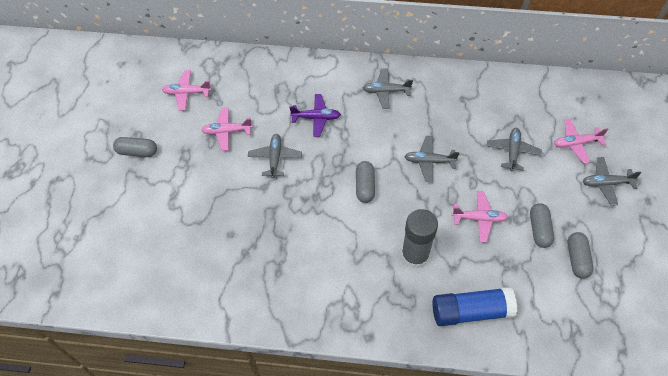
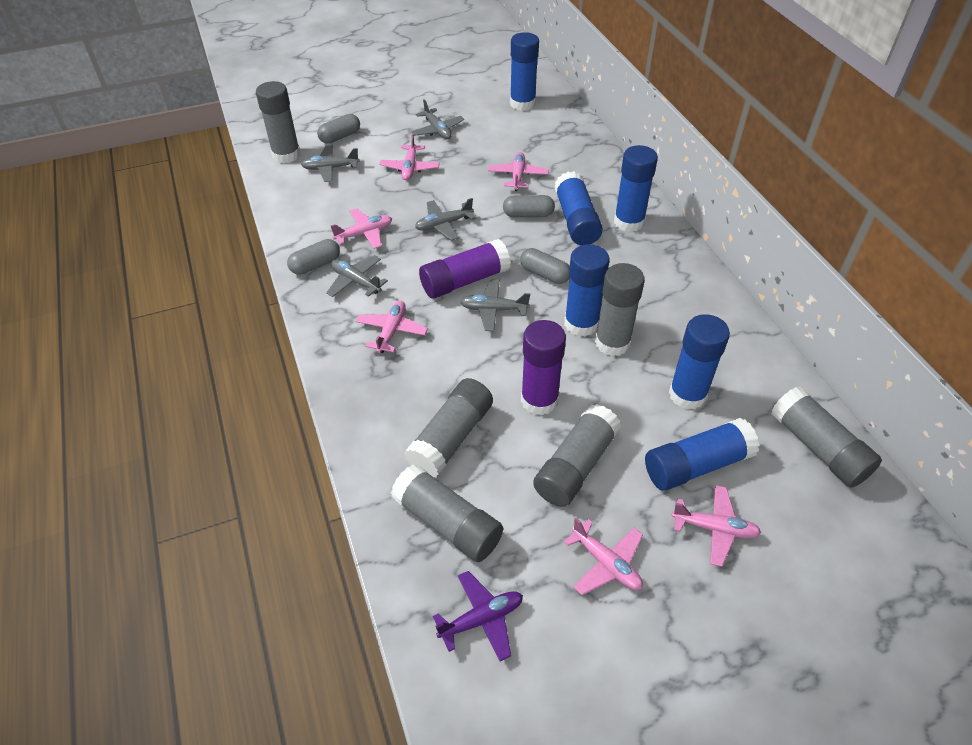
blue glue stick: 1 -> 6
grey glue stick: 1 -> 6
pink plane: 4 -> 6
purple glue stick: 0 -> 2

